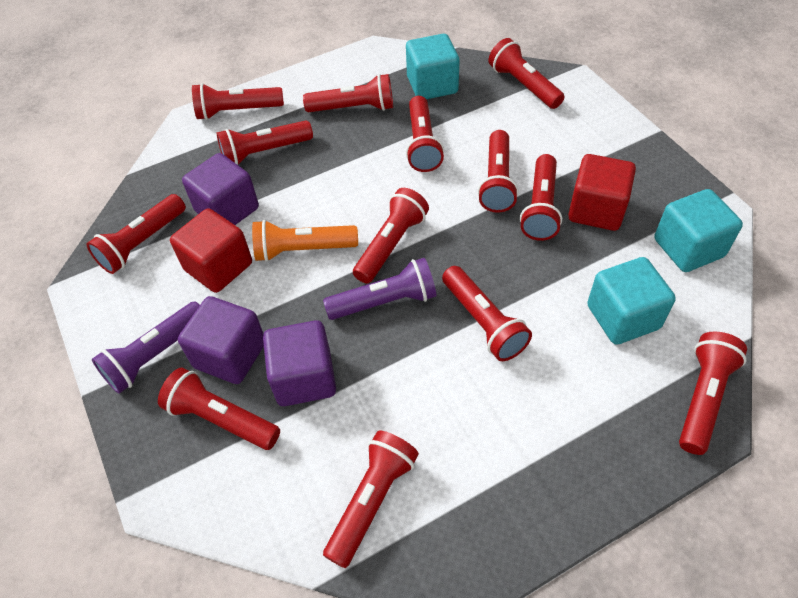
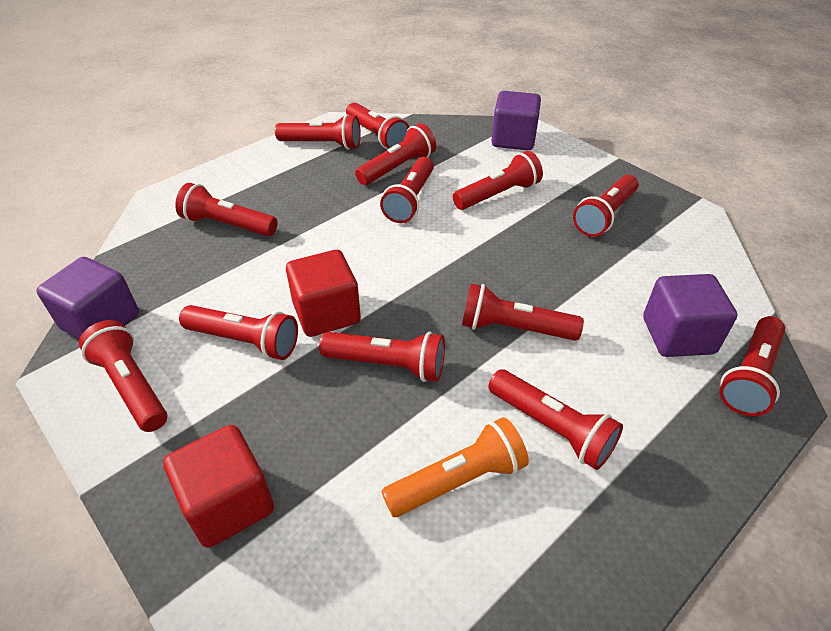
purple flashlight: 2 -> 0
turquoise cube: 3 -> 0

